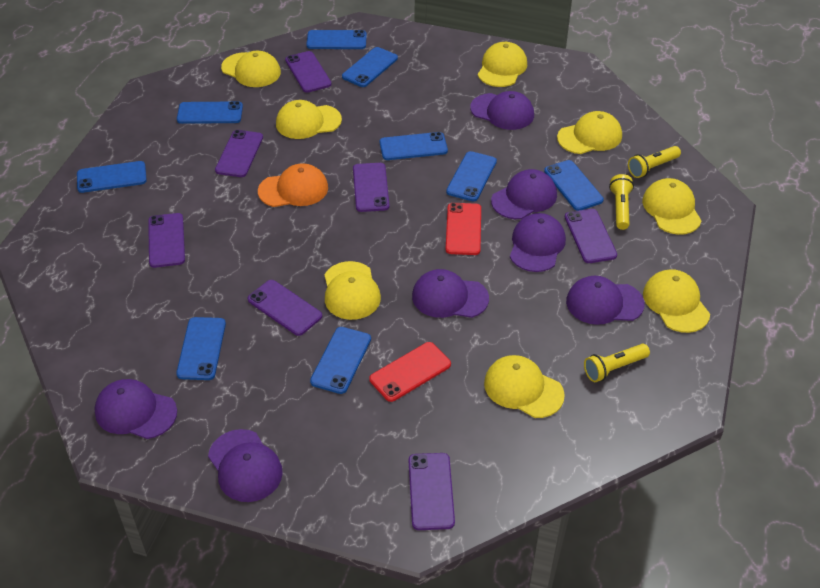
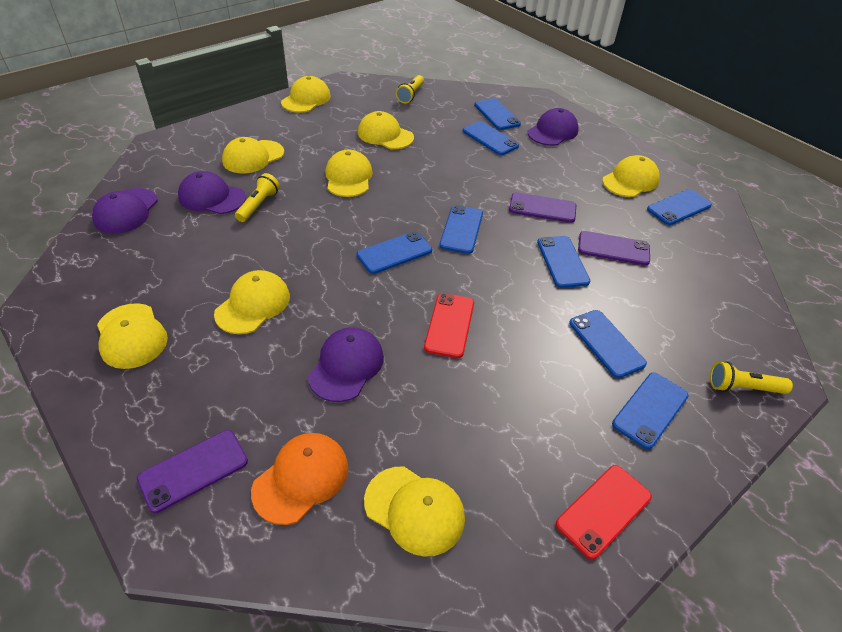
blue phone: 9 -> 8
purple cap: 7 -> 4
purple phone: 7 -> 3

